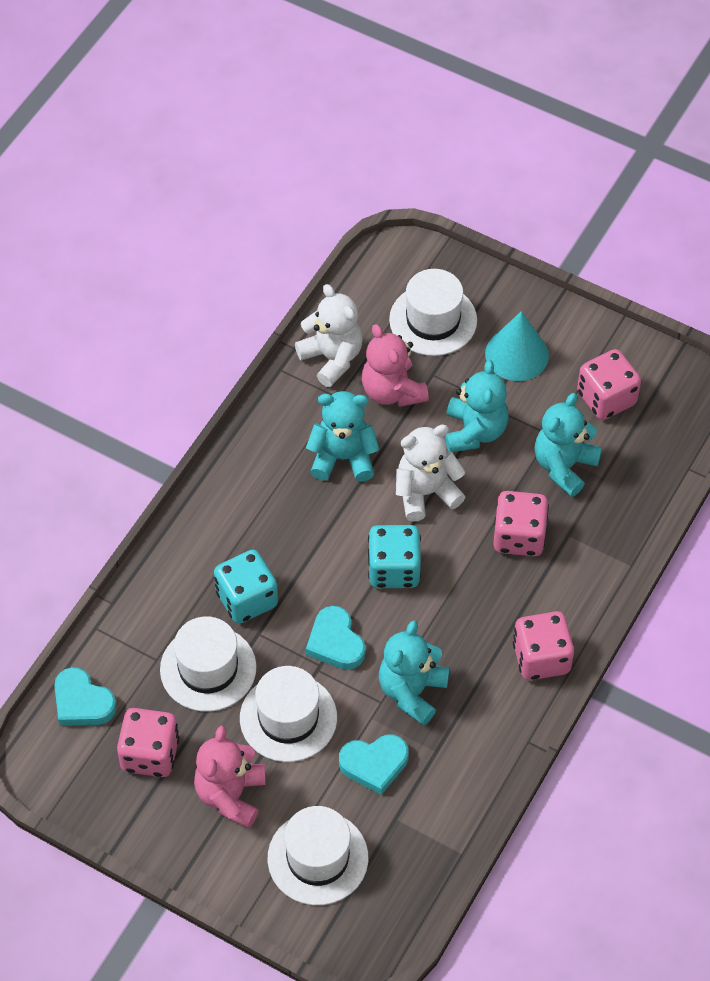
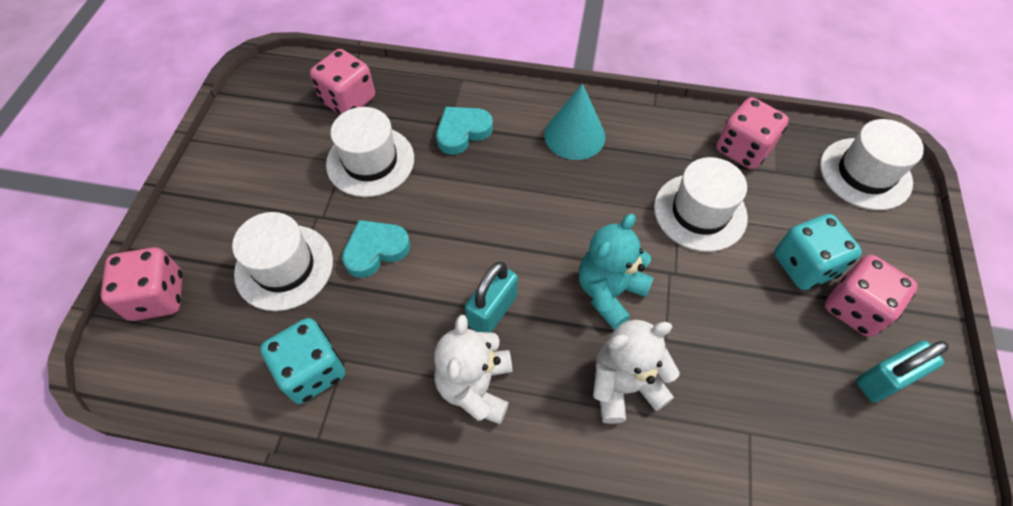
pink teddy bear: 2 -> 0
turquoise heart: 3 -> 2
turquoise padlock: 0 -> 2
turquoise teddy bear: 4 -> 1

